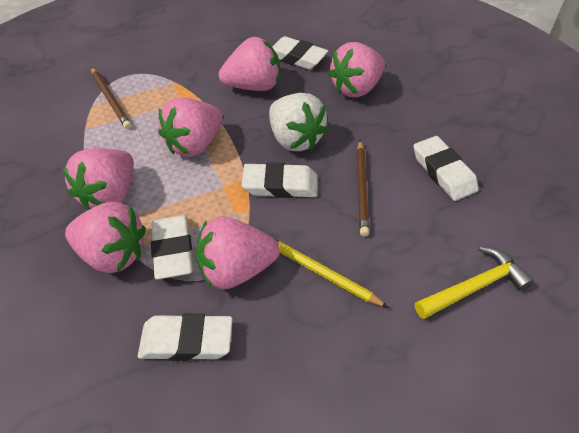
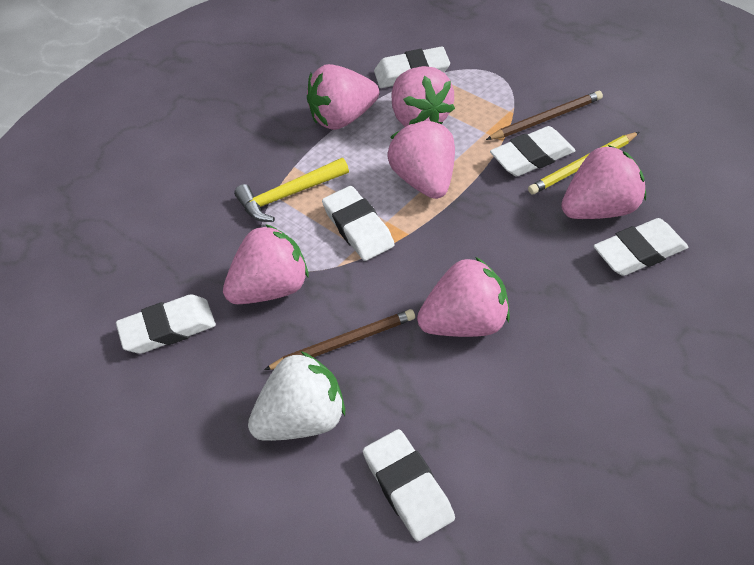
white eraser: 5 -> 6

